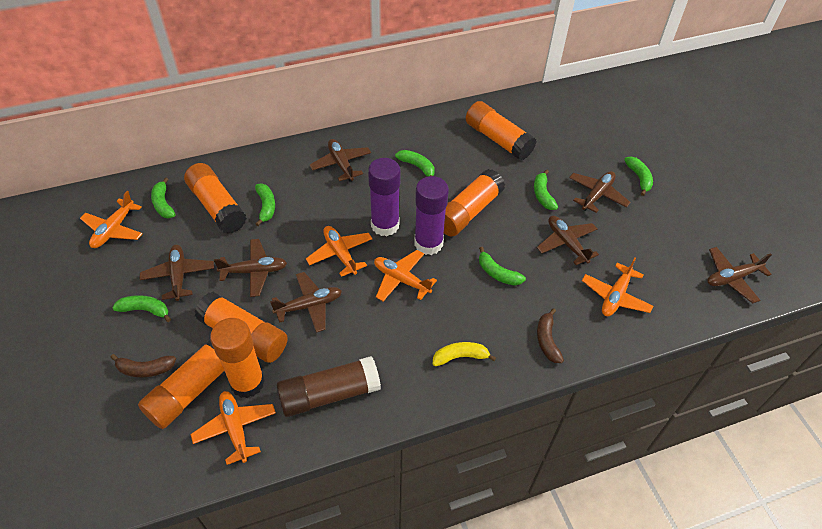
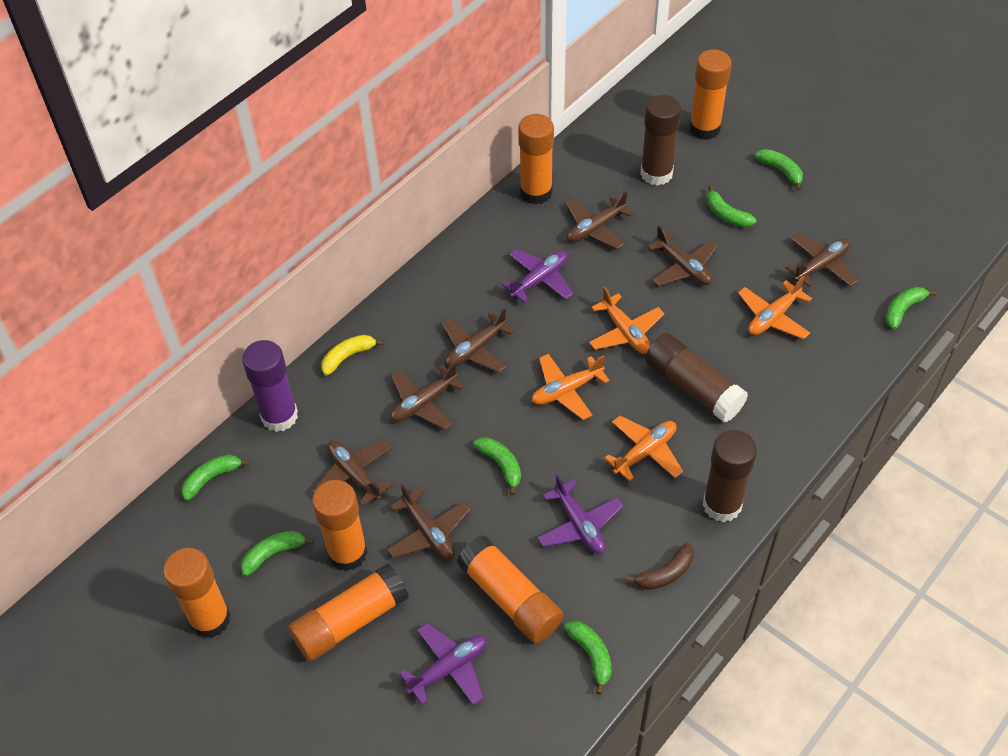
brown banana: 2 -> 1
brown glue stick: 1 -> 3
orange plane: 5 -> 4
purple glue stick: 2 -> 1
purple plane: 0 -> 3

